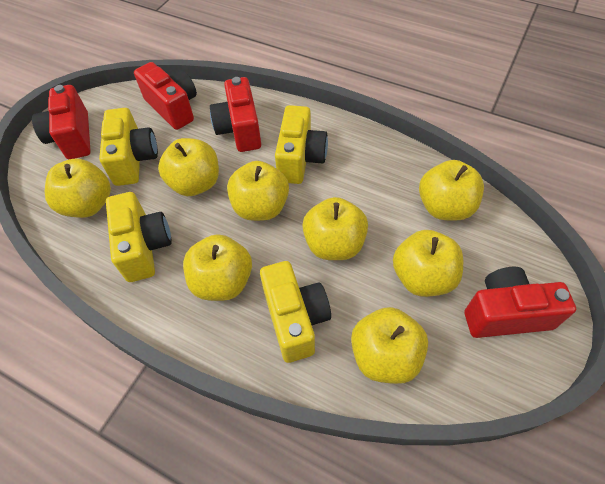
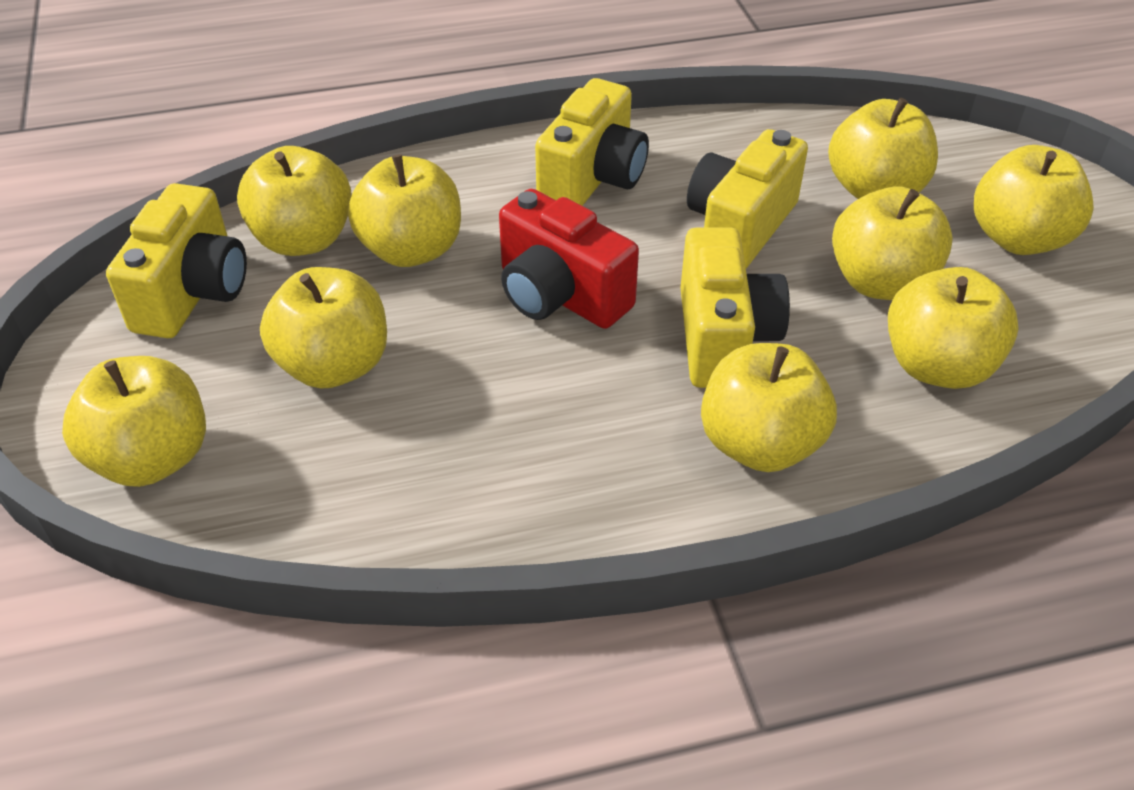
red camera: 4 -> 1
yellow apple: 8 -> 9

